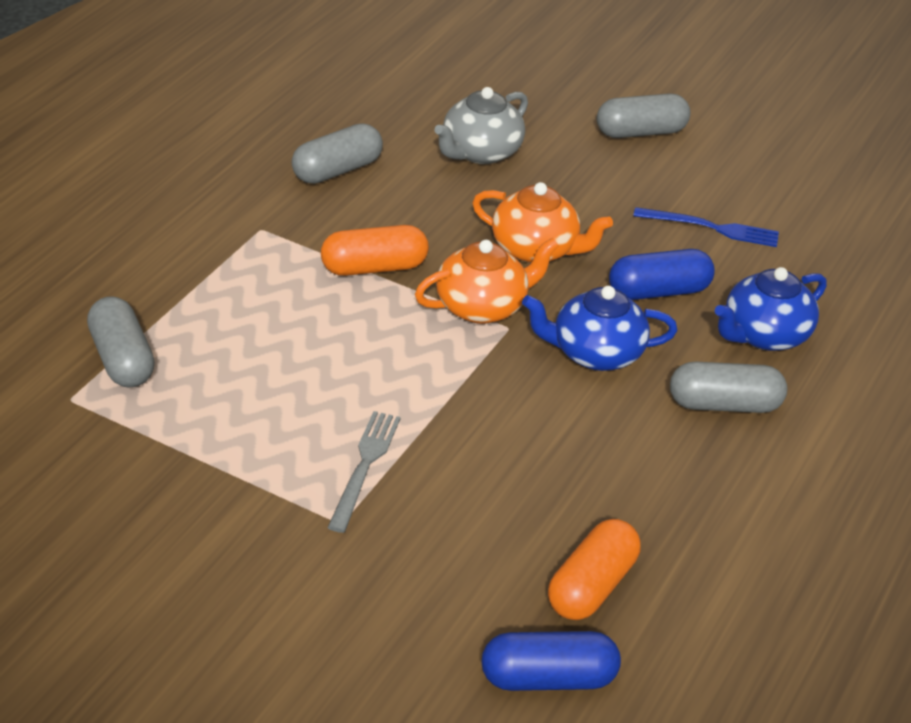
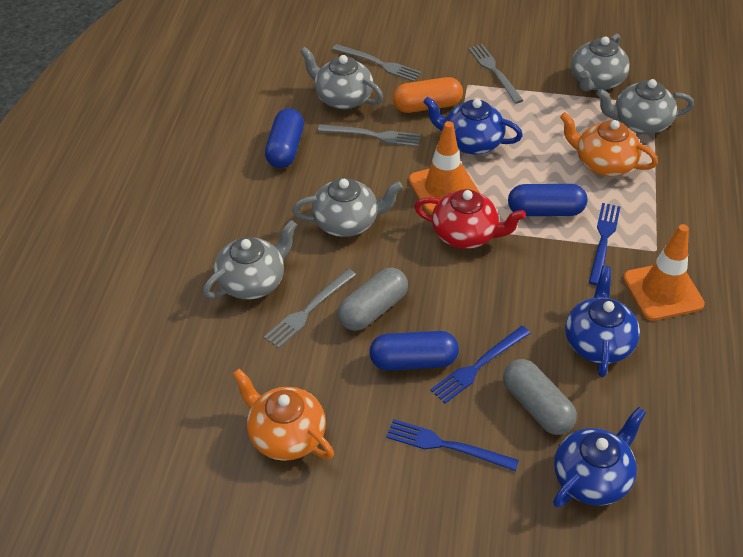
blue capsule: 2 -> 3
blue fork: 1 -> 3
blue teapot: 2 -> 3
grey capsule: 4 -> 2
grey fork: 1 -> 4
grey teapot: 1 -> 5
orange capsule: 2 -> 1
orange traffic cone: 0 -> 2
red teapot: 0 -> 1

